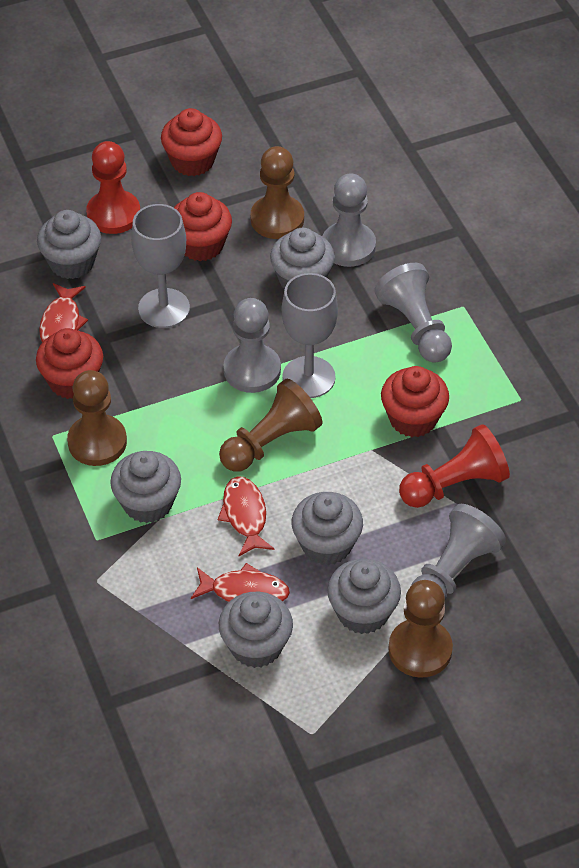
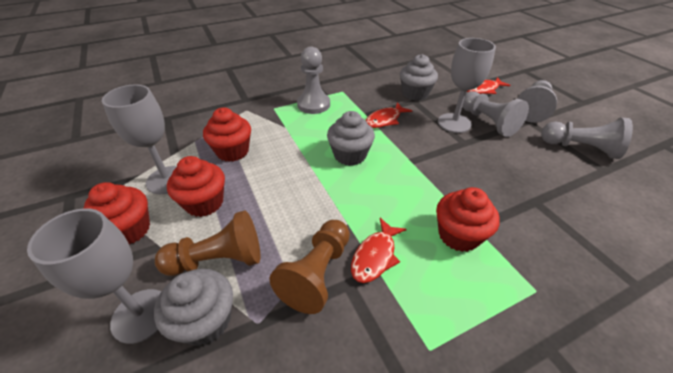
brown pawn: 4 -> 2
grey cupcake: 6 -> 3
grey goblet: 2 -> 3
red pawn: 2 -> 0

